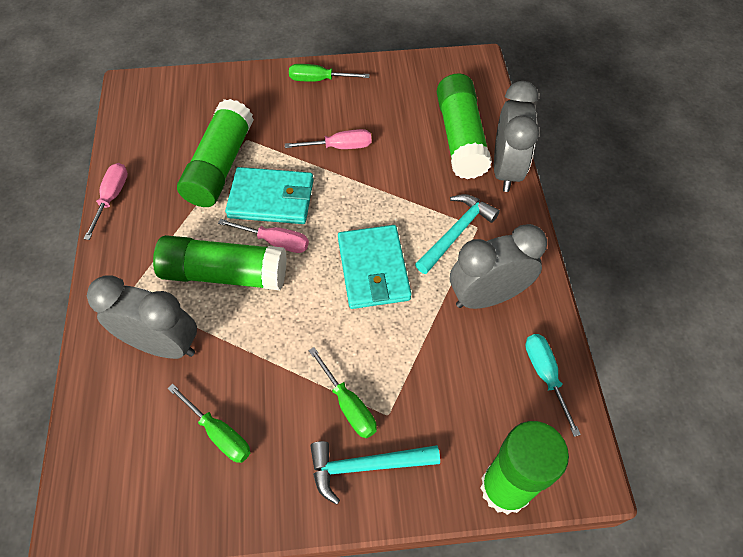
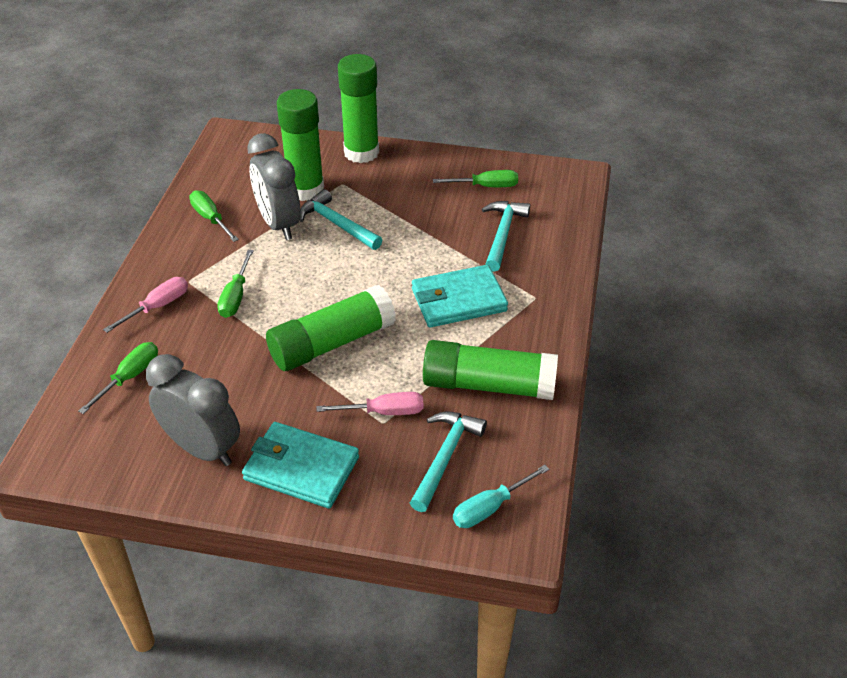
green screwdriver: 3 -> 4
grey clock: 3 -> 2
pink screwdriver: 3 -> 2
turquoise hammer: 2 -> 3

